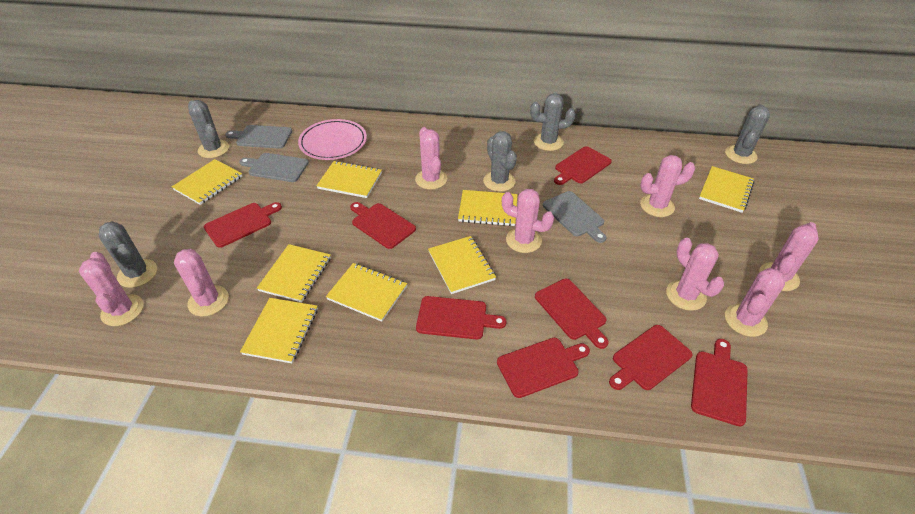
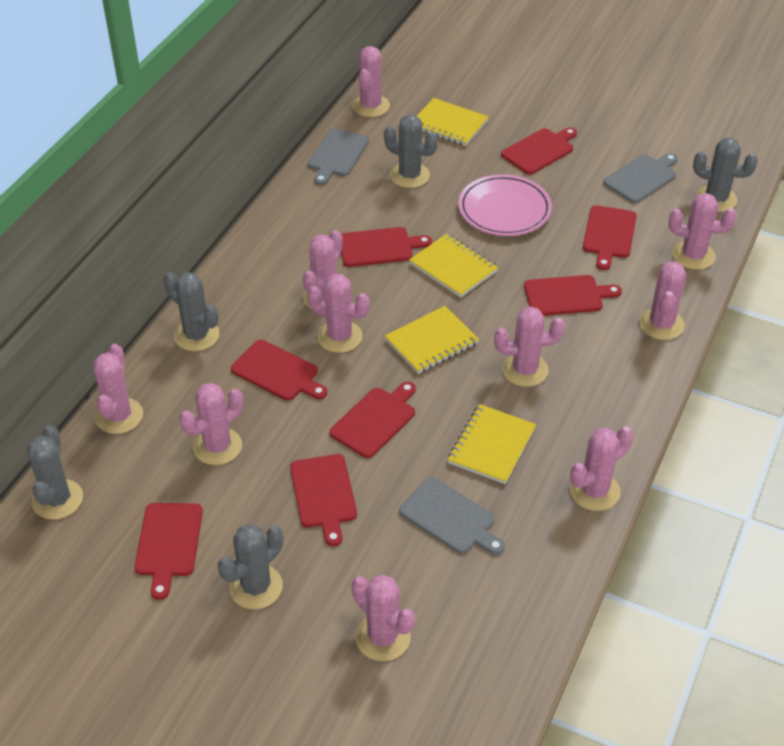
pink cactus: 8 -> 10
yellow notebook: 8 -> 4

